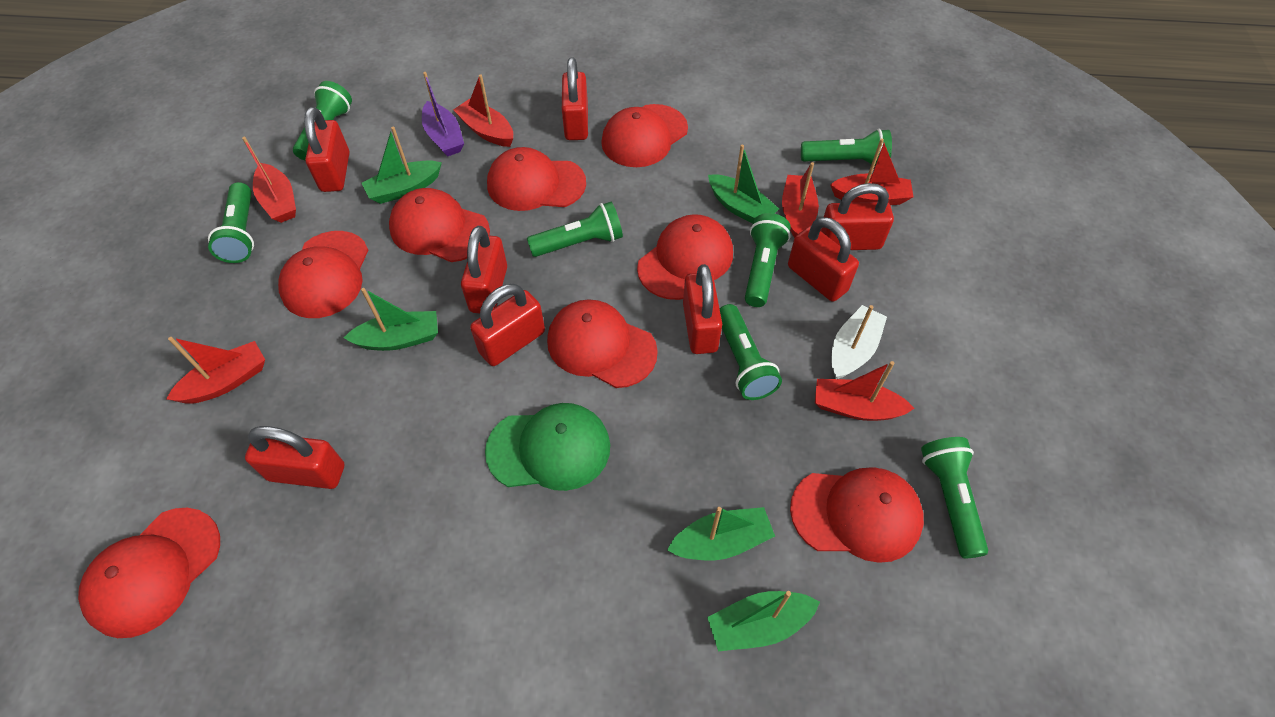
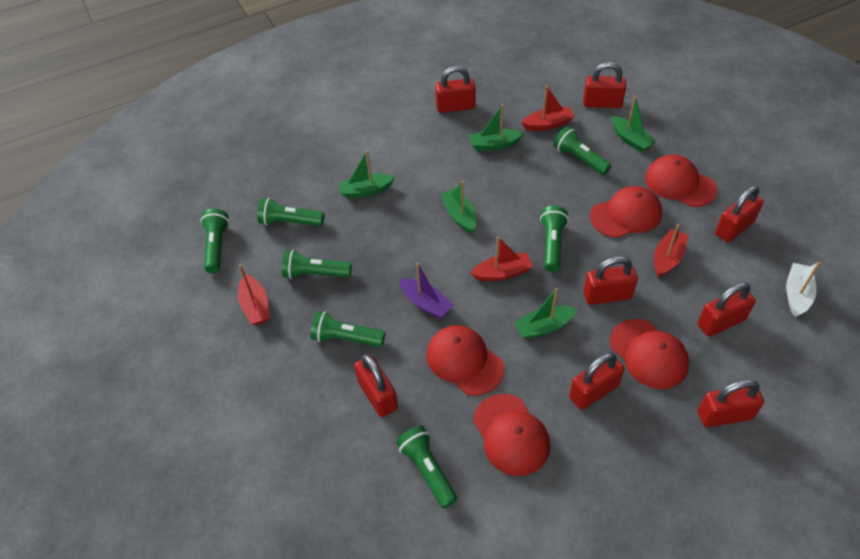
green cap: 1 -> 0
red boat: 6 -> 4
red cap: 8 -> 5

